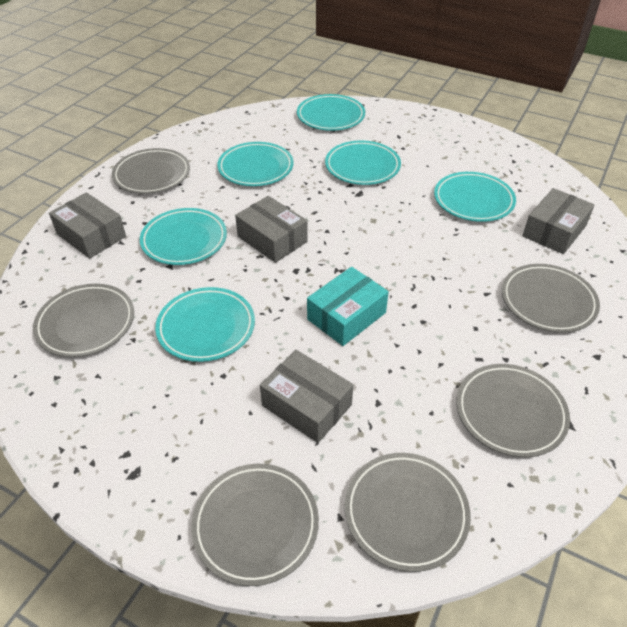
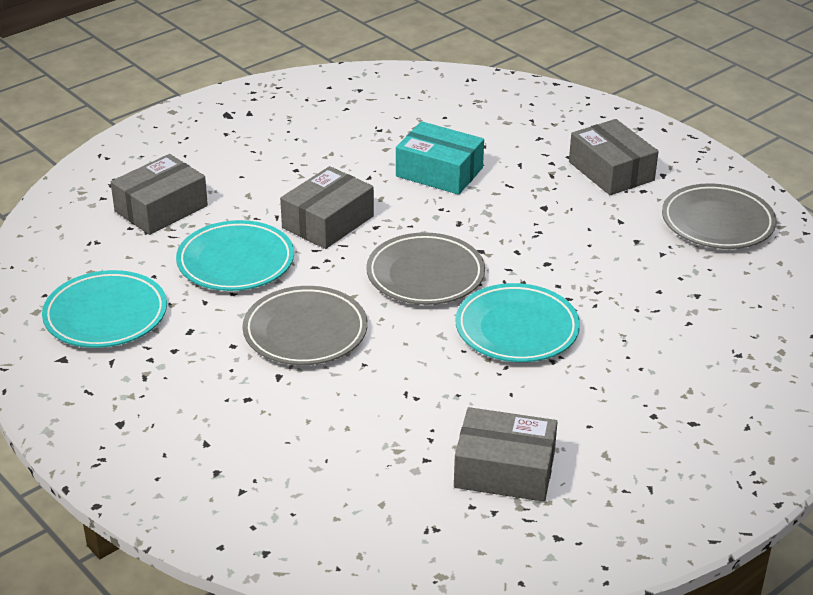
grey plate: 6 -> 3
turquoise plate: 6 -> 3

